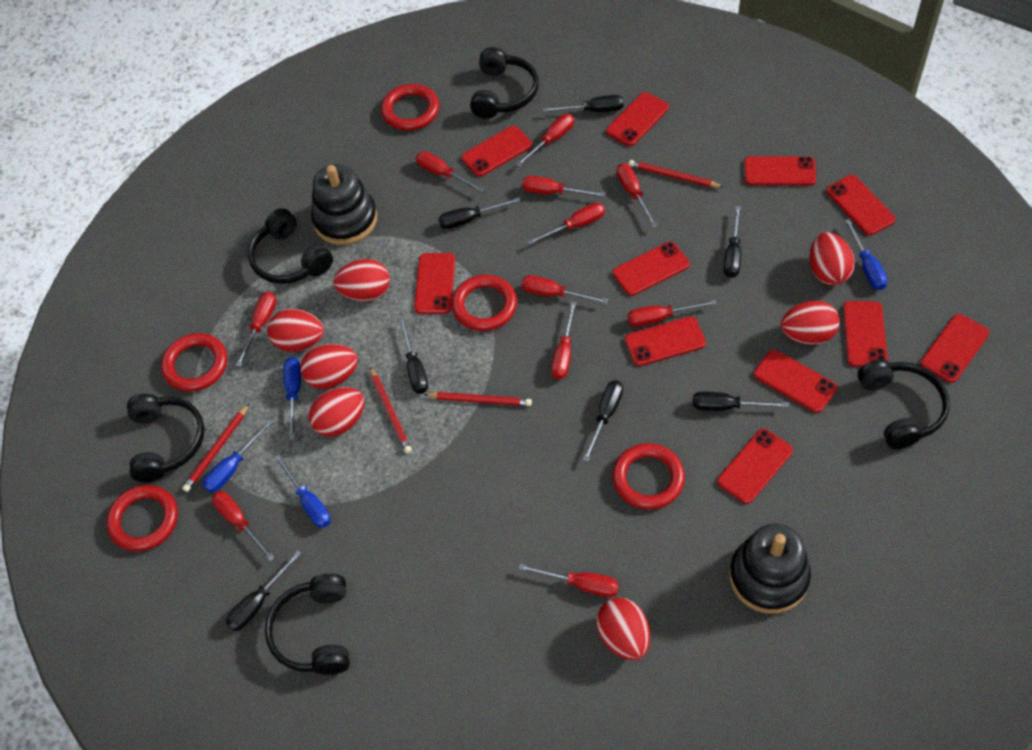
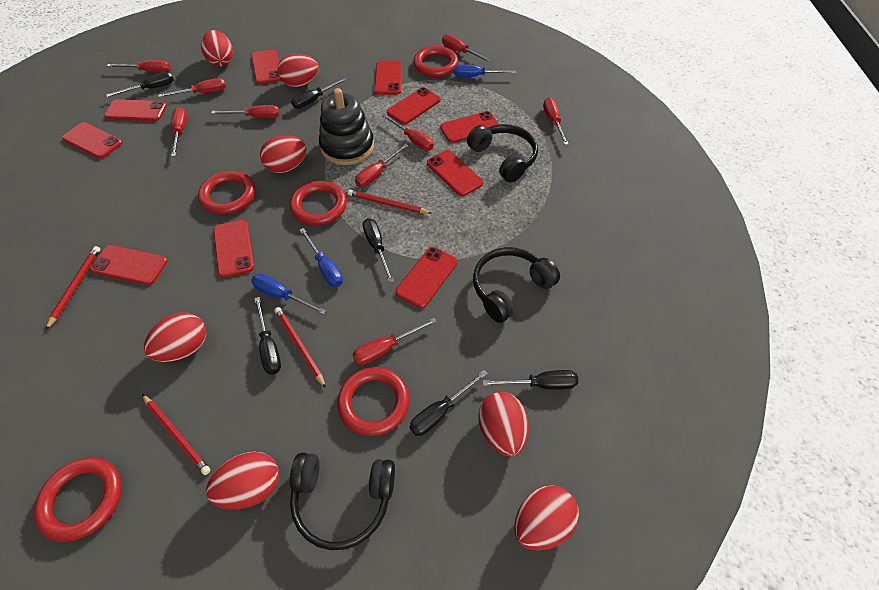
black headphones: 5 -> 3
black screwdriver: 7 -> 6
black stacking toy: 2 -> 1
blue screwdriver: 4 -> 3
red phone: 11 -> 10
red screwdriver: 11 -> 9

